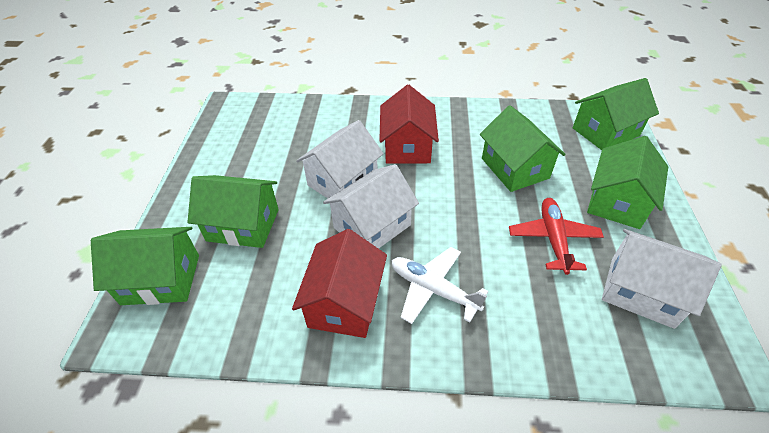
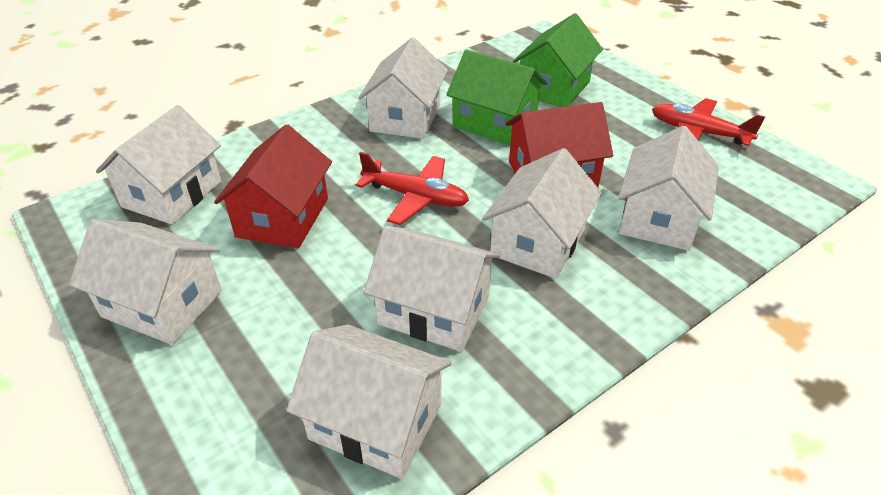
green house: 5 -> 2
red plane: 1 -> 2
white house: 3 -> 7
white plane: 1 -> 0

